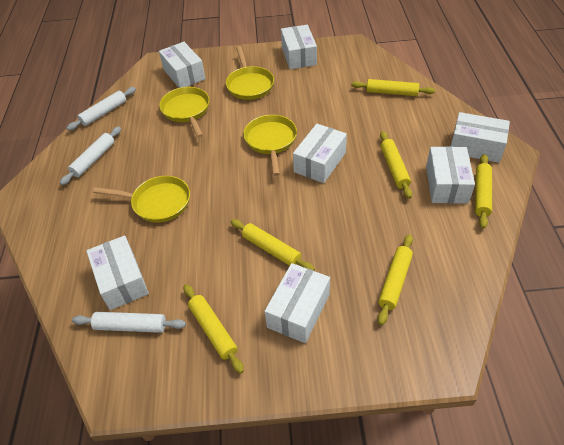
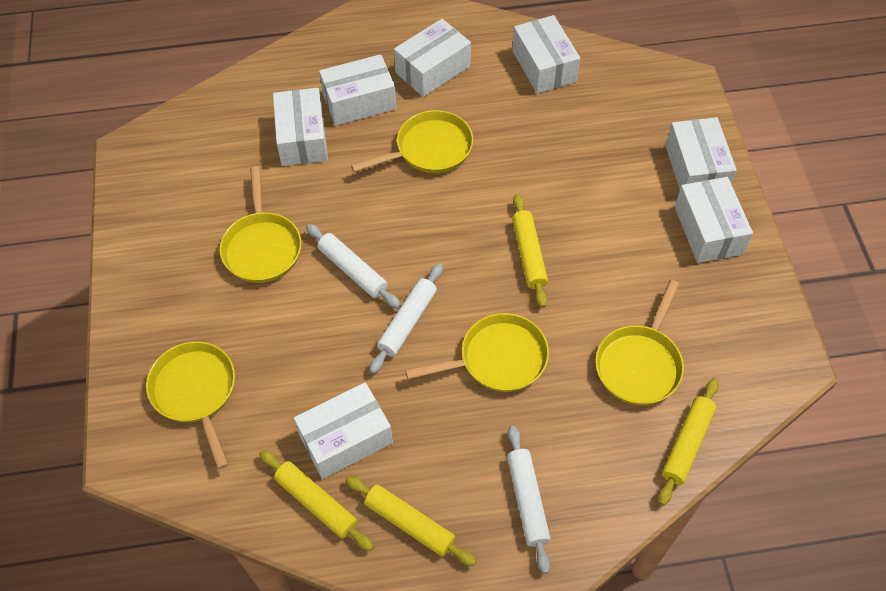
yellow pan: 4 -> 5
yellow rolling pin: 6 -> 4

